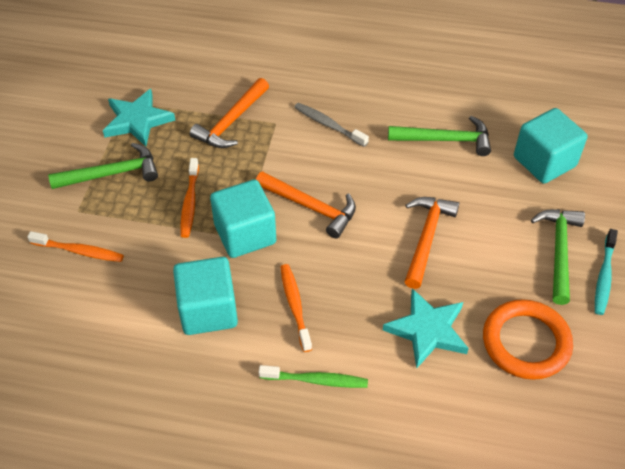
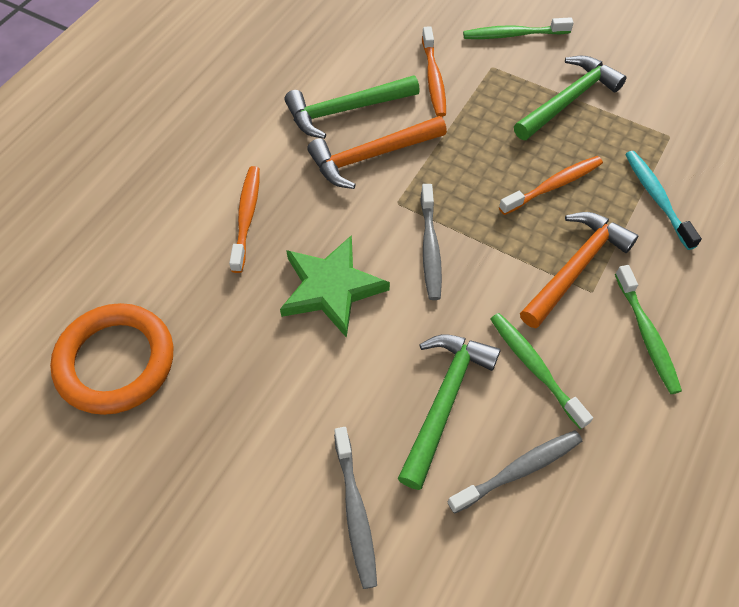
green star: 0 -> 1
green toothbrush: 1 -> 3
grey toothbrush: 1 -> 3
orange hammer: 3 -> 2
turquoise cube: 3 -> 0
turquoise star: 2 -> 0

